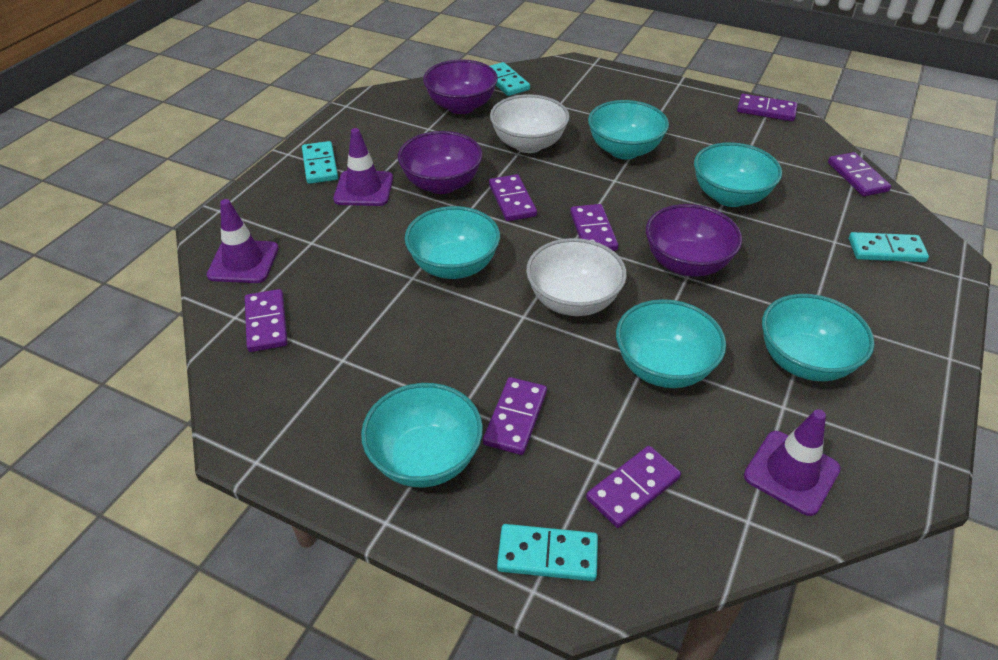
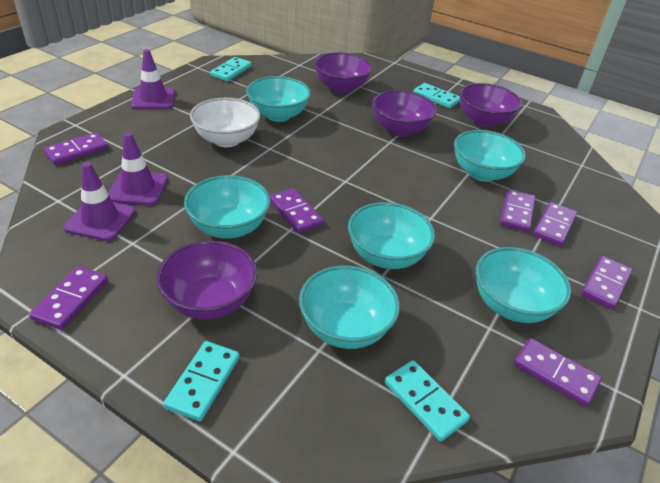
purple bowl: 3 -> 4
white bowl: 2 -> 1

